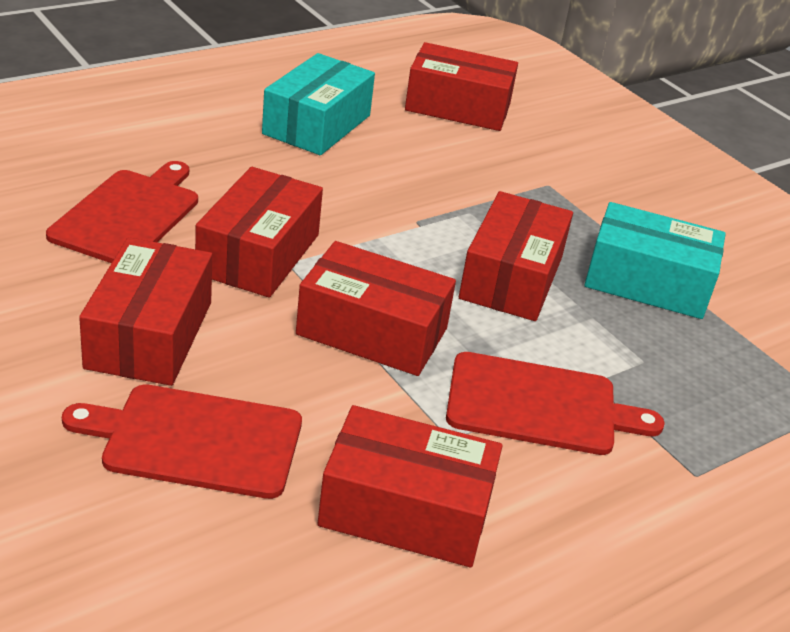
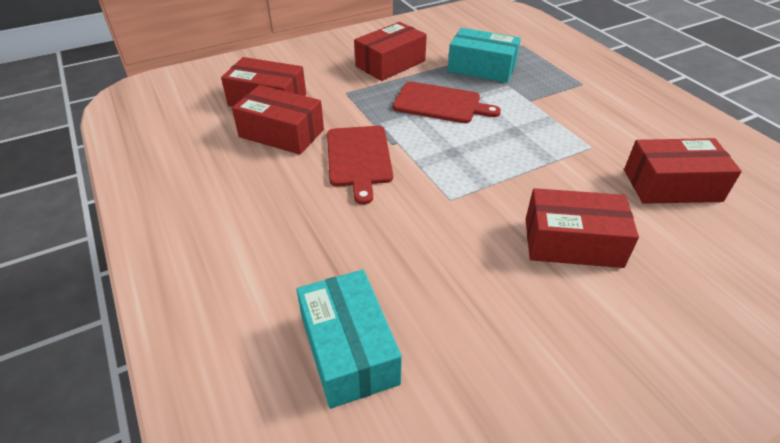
red box: 6 -> 5
red cutting board: 3 -> 2

